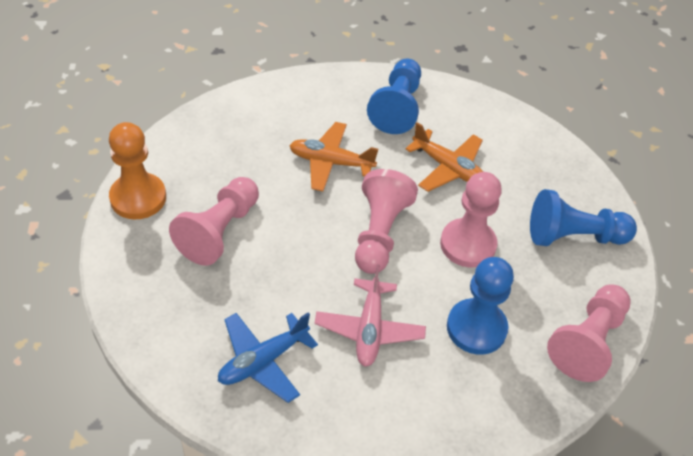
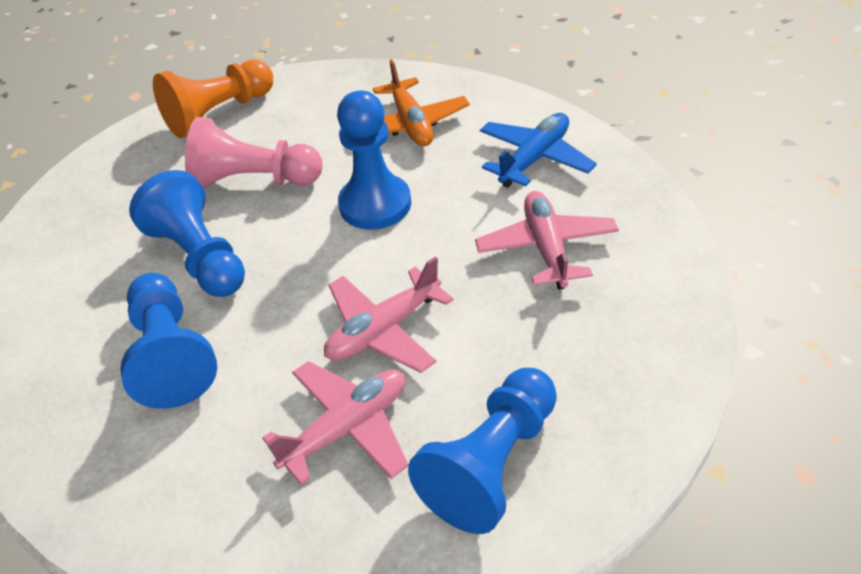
blue pawn: 3 -> 4
orange plane: 2 -> 1
pink pawn: 4 -> 1
pink plane: 1 -> 3

